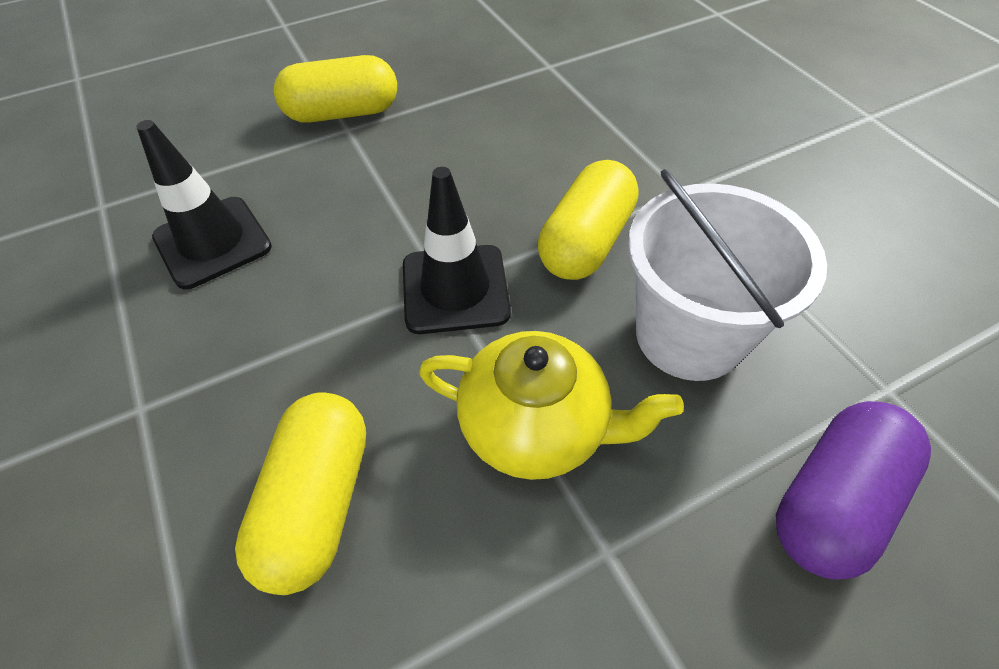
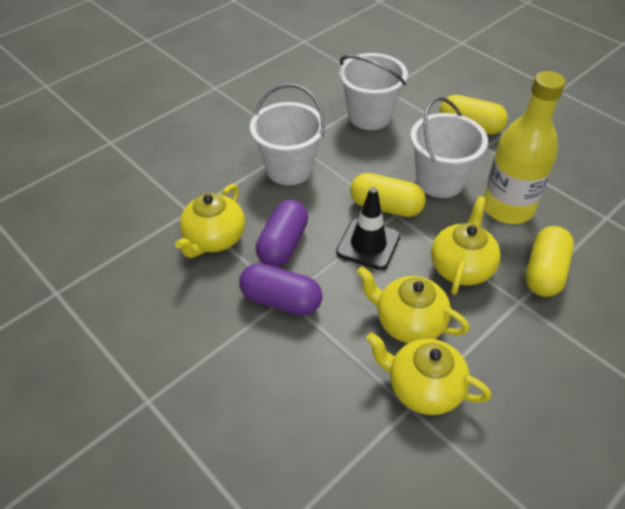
black traffic cone: 2 -> 1
purple capsule: 1 -> 2
white bucket: 1 -> 3
yellow bottle: 0 -> 1
yellow teapot: 1 -> 4

